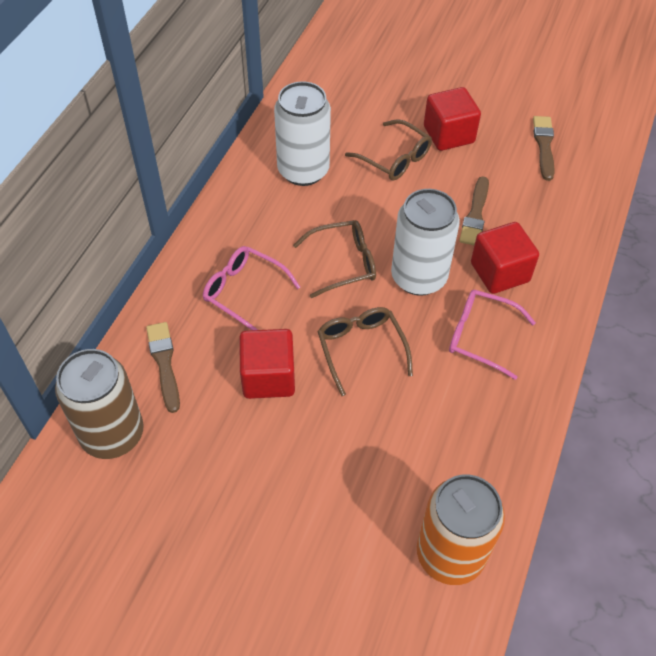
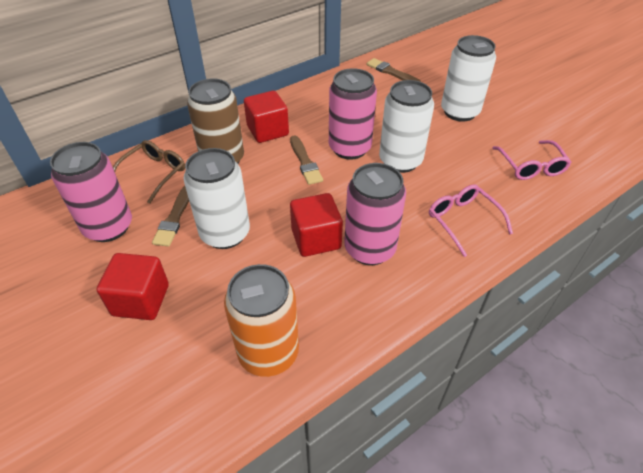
brown glasses: 3 -> 1
pink can: 0 -> 3
white can: 2 -> 3

